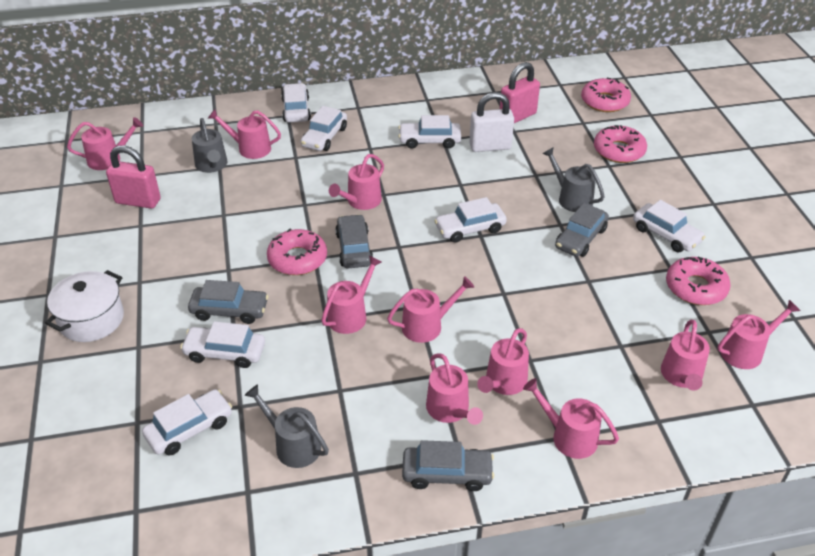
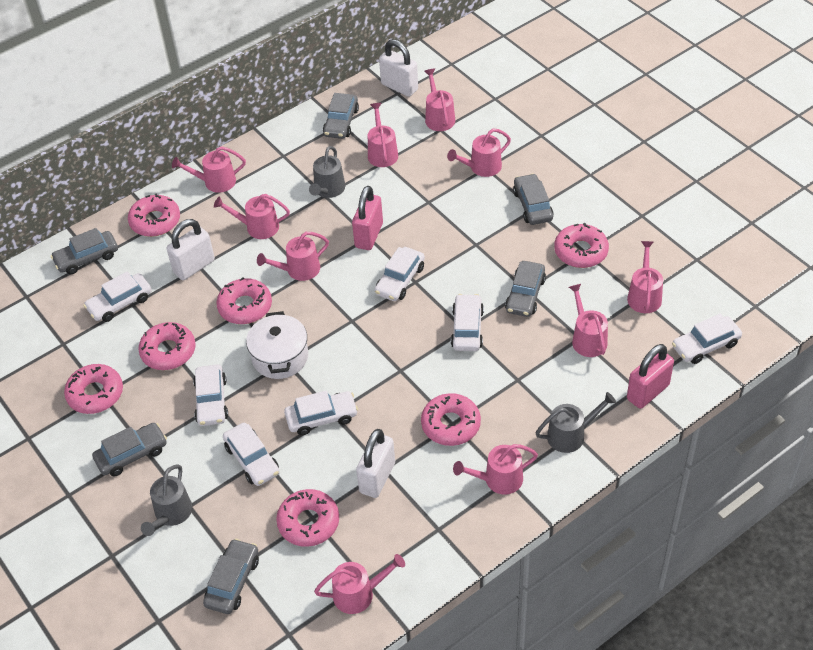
grey car: 4 -> 6
pink donut: 4 -> 7
white padlock: 1 -> 3

